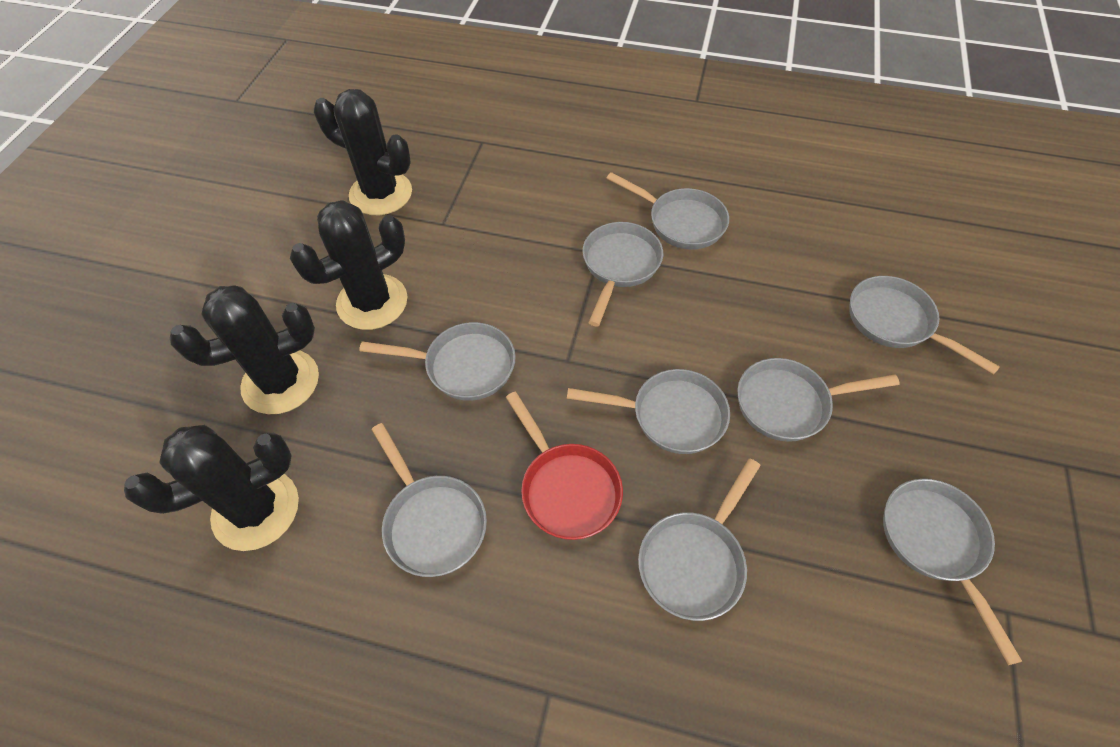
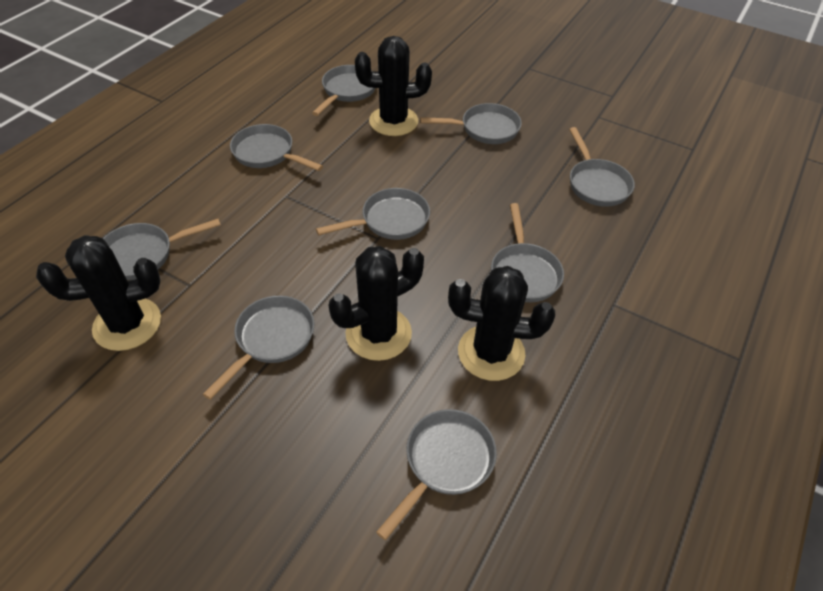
red pan: 1 -> 0

